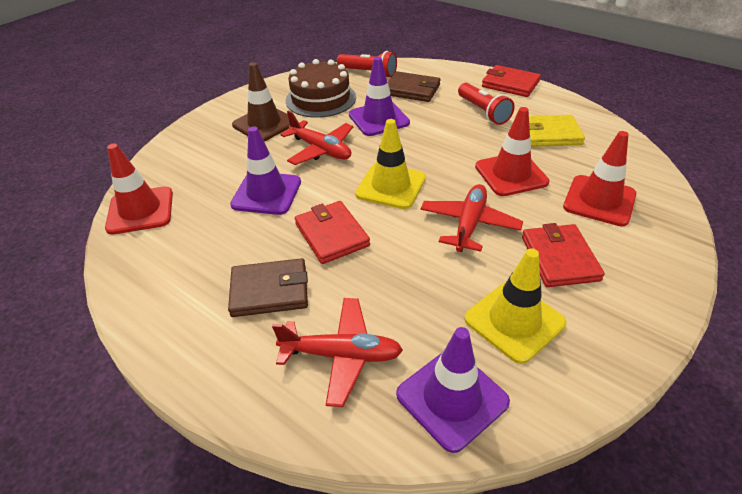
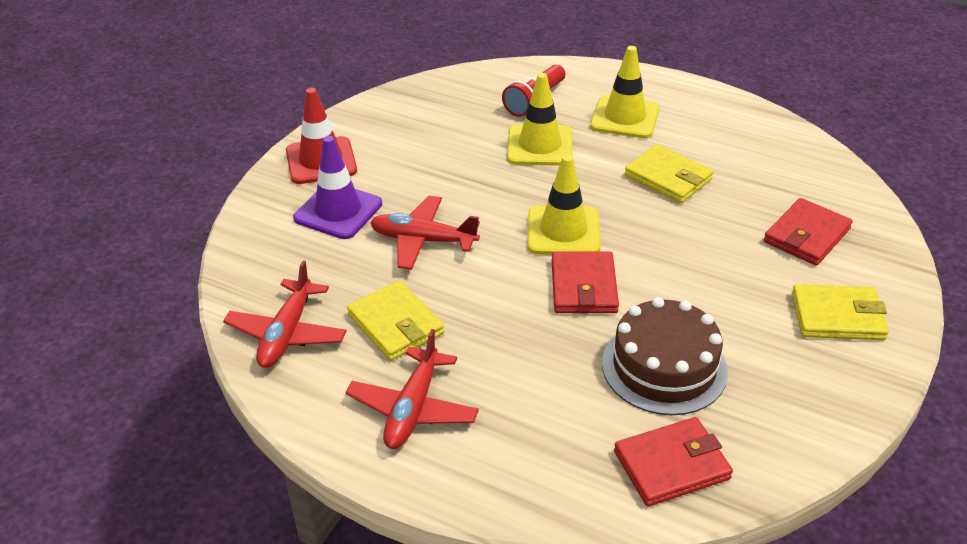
brown traffic cone: 1 -> 0
brown wallet: 2 -> 0
purple traffic cone: 3 -> 1
red flashlight: 2 -> 1
red traffic cone: 3 -> 1
yellow traffic cone: 2 -> 3
yellow wallet: 1 -> 3

